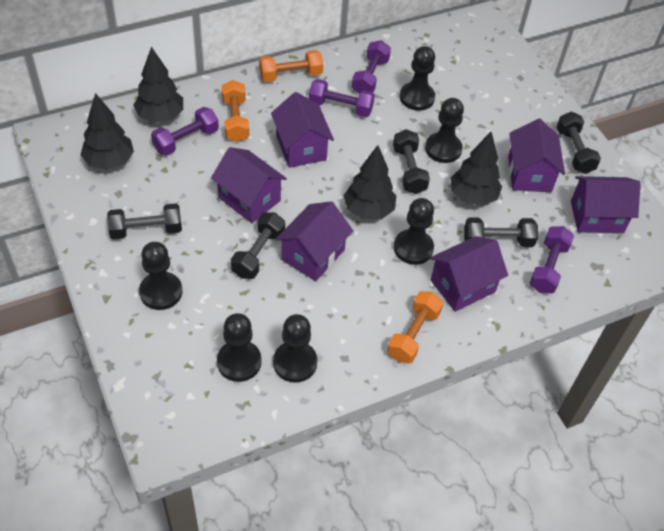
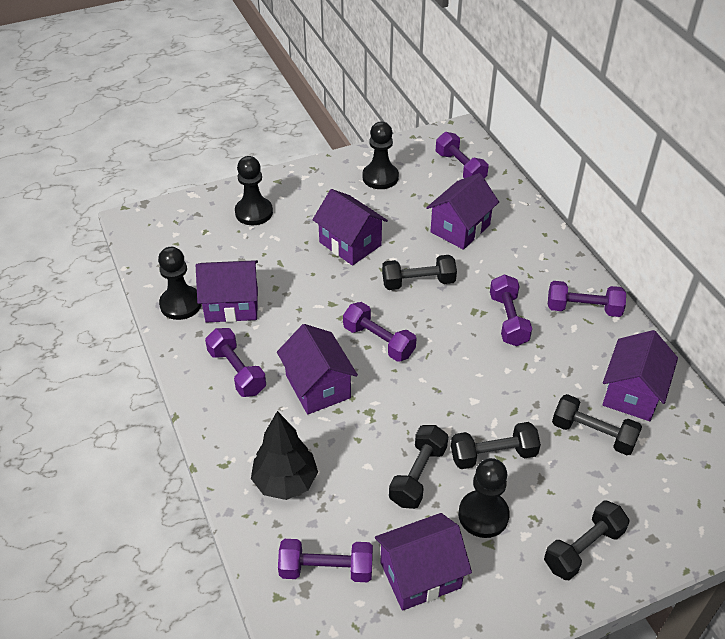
black pawn: 6 -> 4
black tree: 4 -> 1
orange dumbbell: 3 -> 0
purple dumbbell: 4 -> 6

